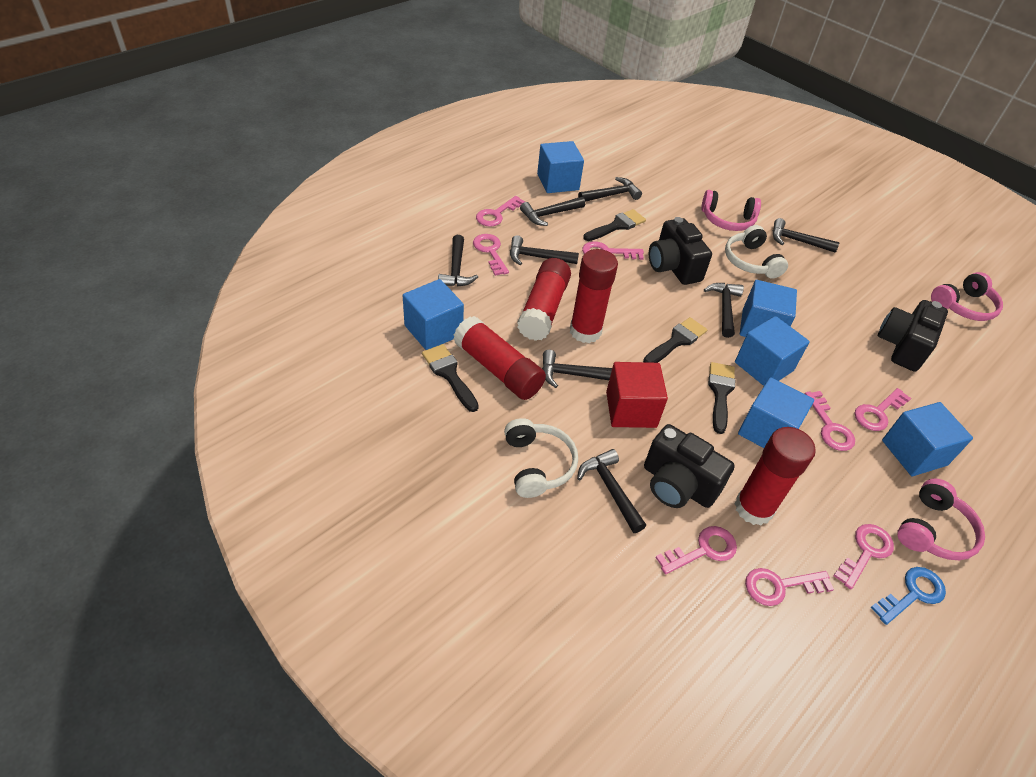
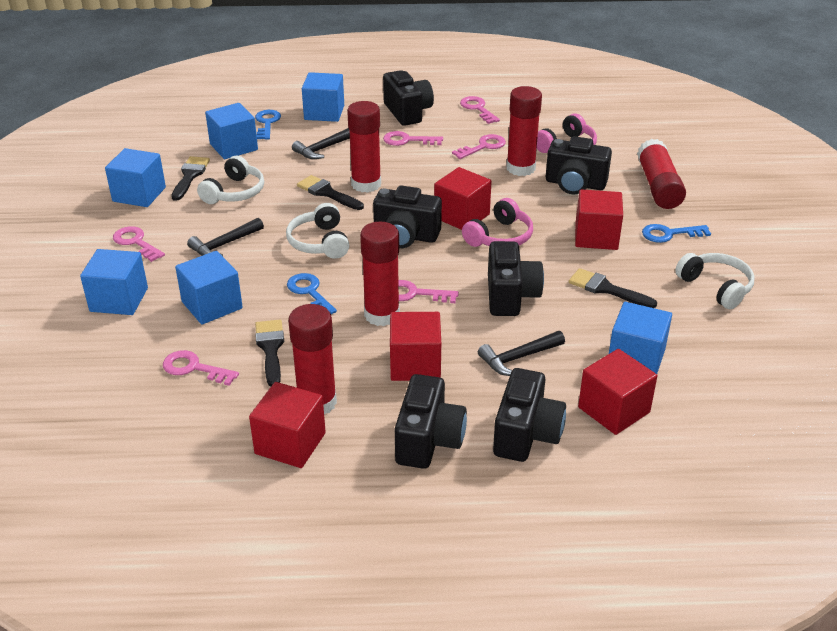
black camera: 3 -> 6
black hammer: 8 -> 3
blue key: 1 -> 3
pink headphones: 3 -> 2
pink key: 8 -> 6
red cube: 1 -> 5
red glue stick: 4 -> 5
white headphones: 2 -> 3

